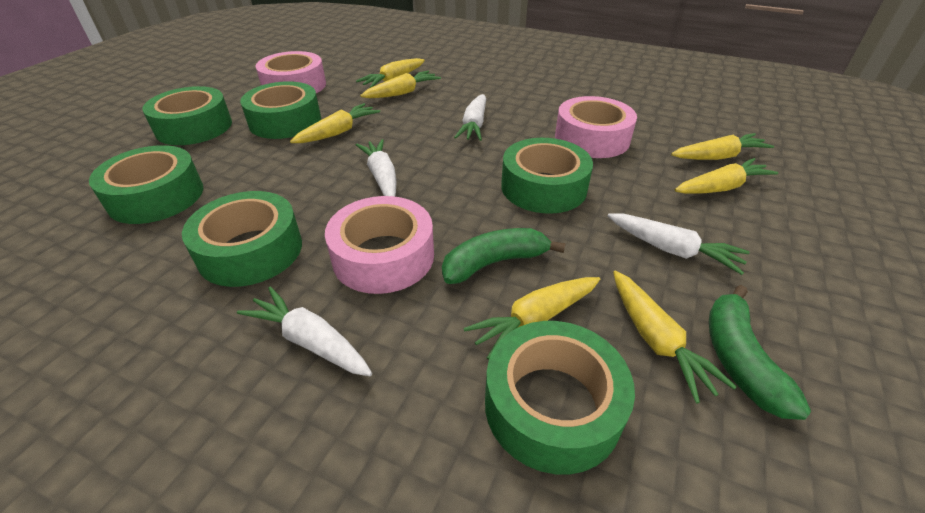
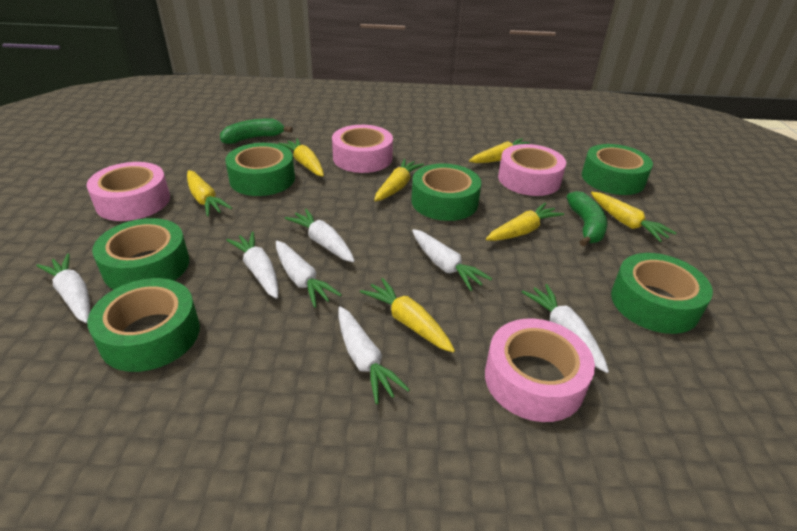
pink tape: 3 -> 4
white carrot: 4 -> 7

